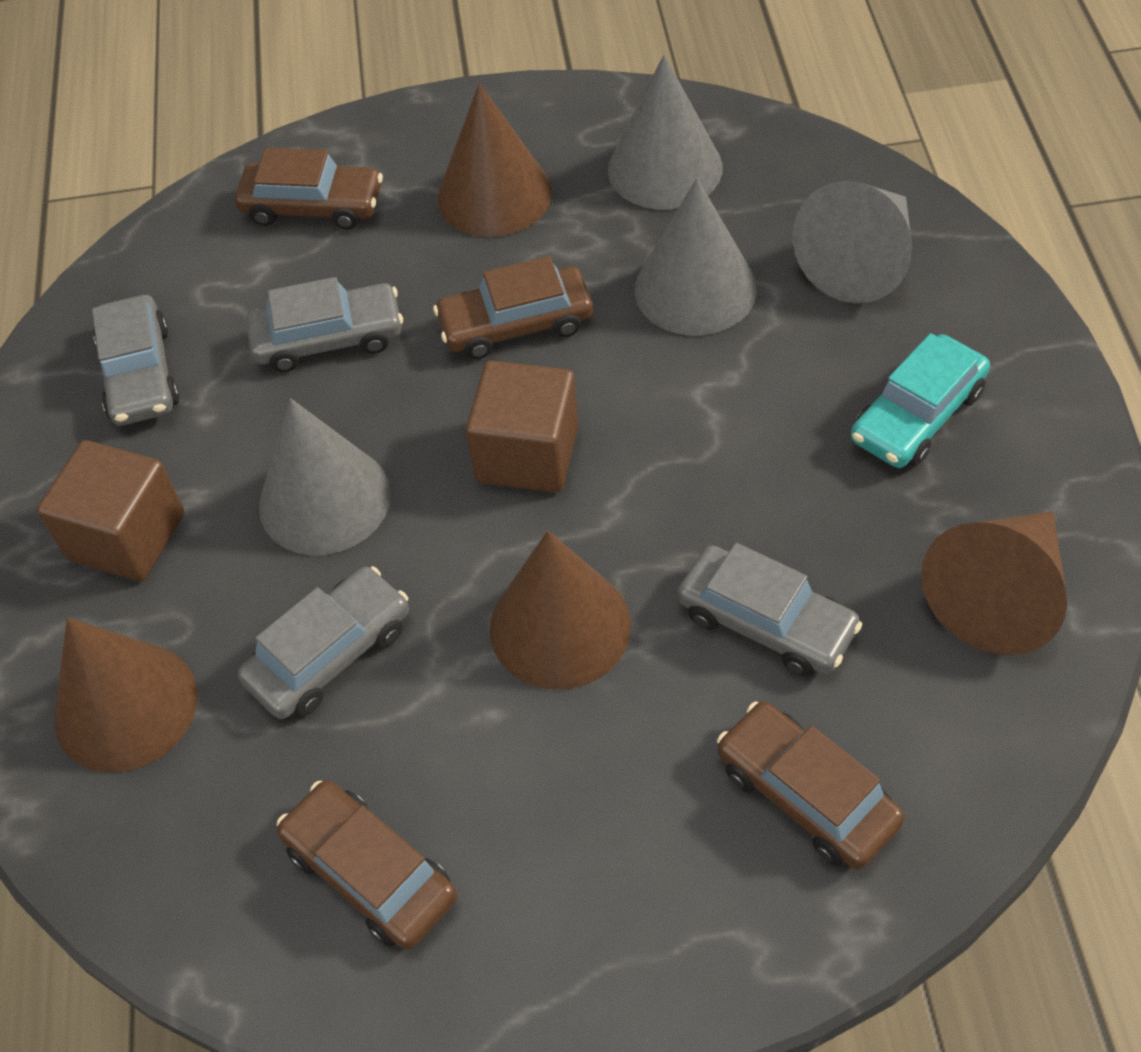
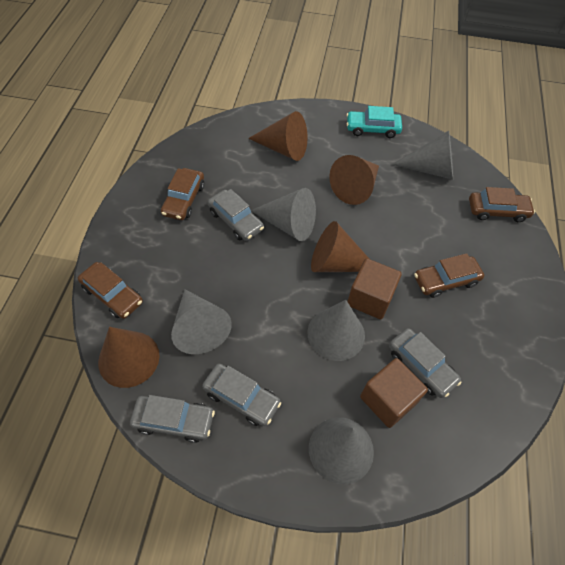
grey cone: 4 -> 5

